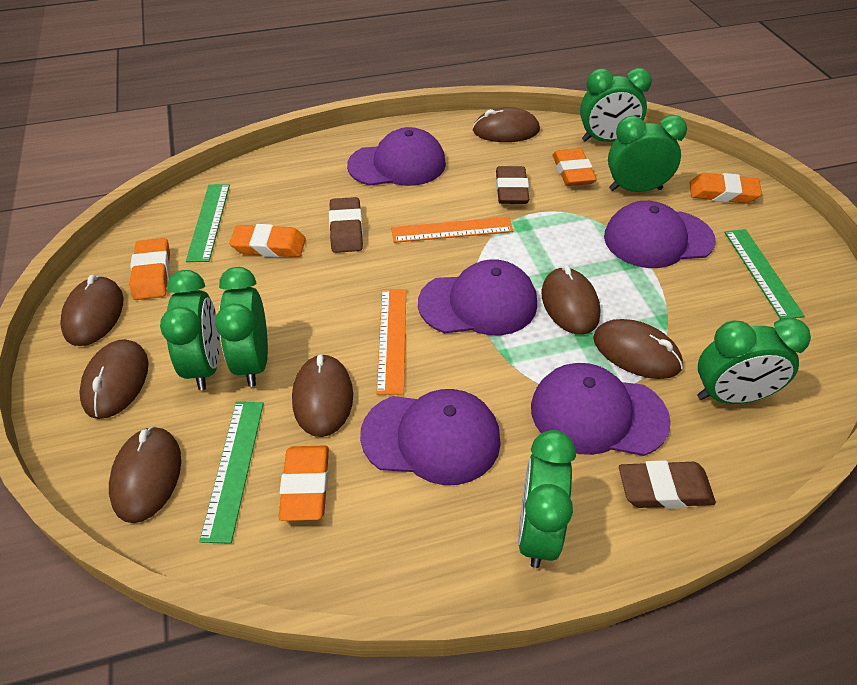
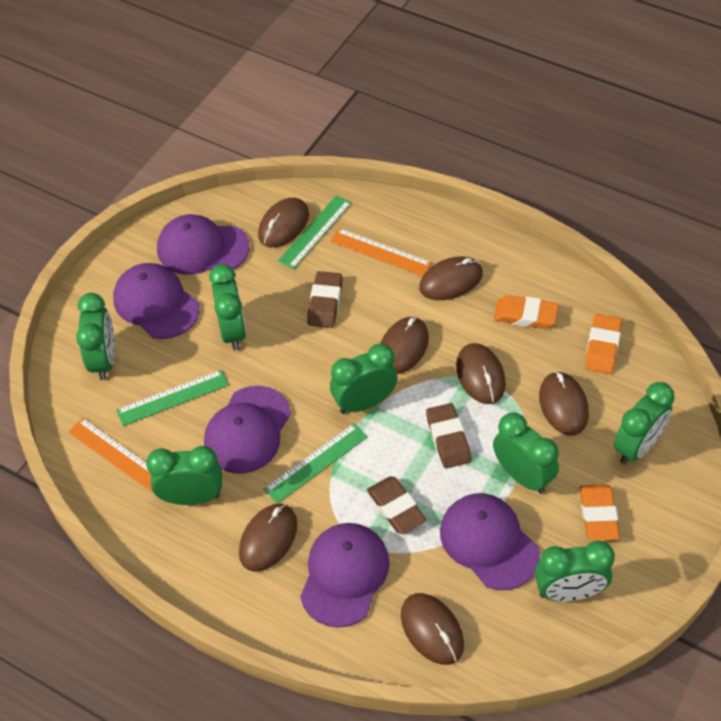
green clock: 6 -> 7
orange eraser: 5 -> 3

